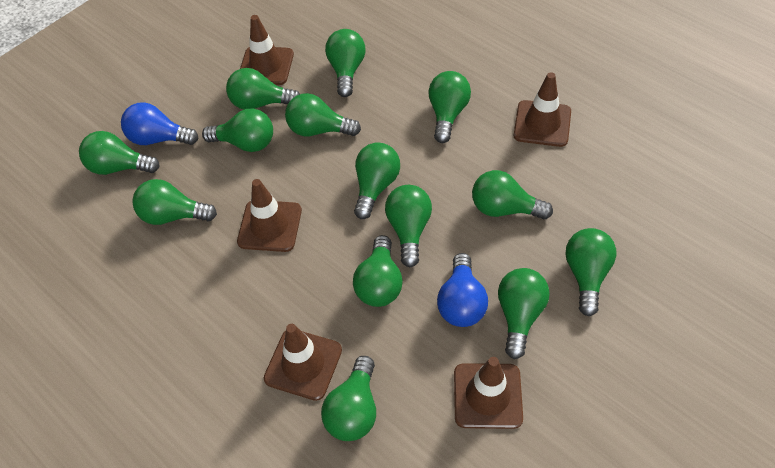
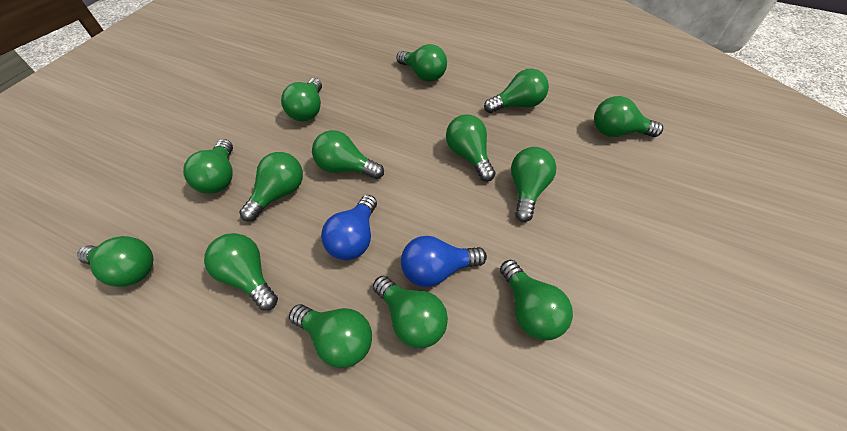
brown traffic cone: 5 -> 0

